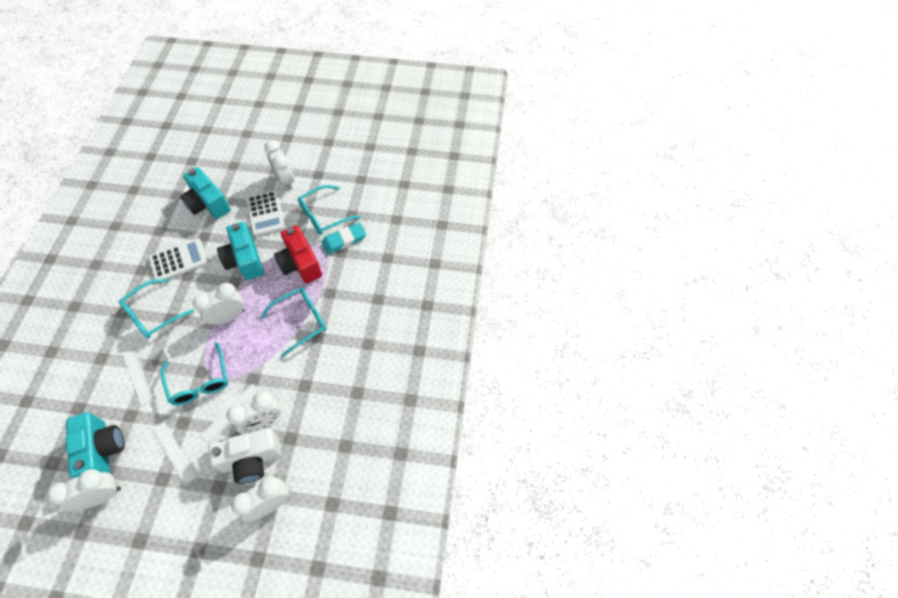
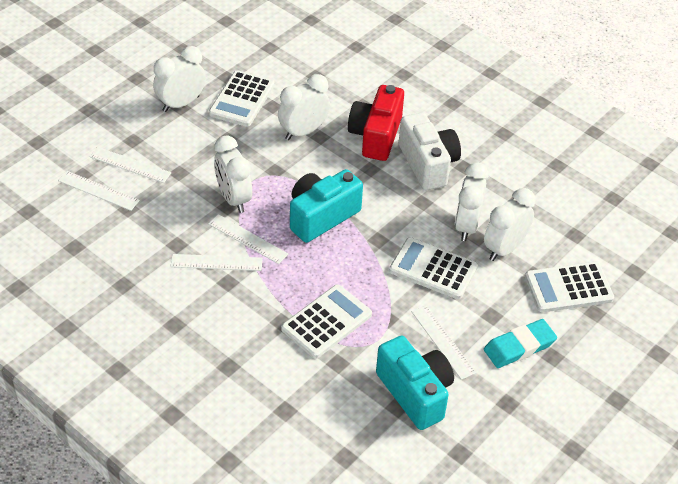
turquoise camera: 3 -> 2
turquoise glasses: 4 -> 0
white calculator: 2 -> 4
white ruler: 3 -> 5

